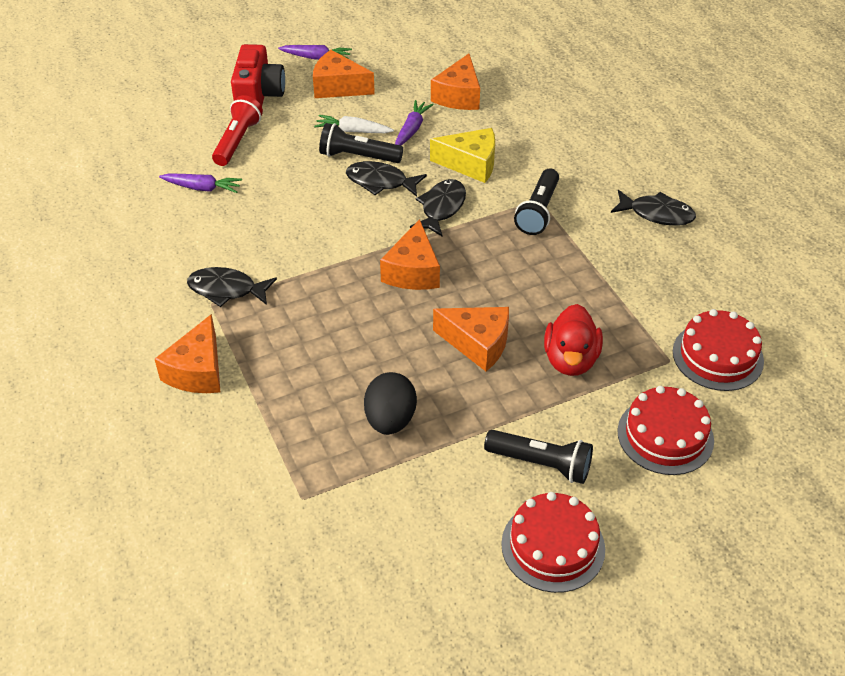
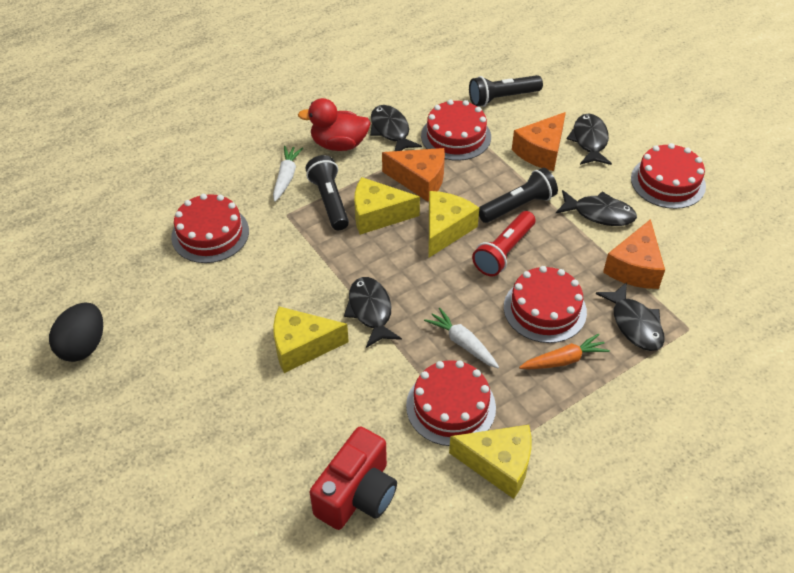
black fish: 4 -> 5
orange carrot: 0 -> 1
orange cheese: 5 -> 3
purple carrot: 3 -> 0
red cake: 3 -> 5
white carrot: 1 -> 2
yellow cheese: 1 -> 4

